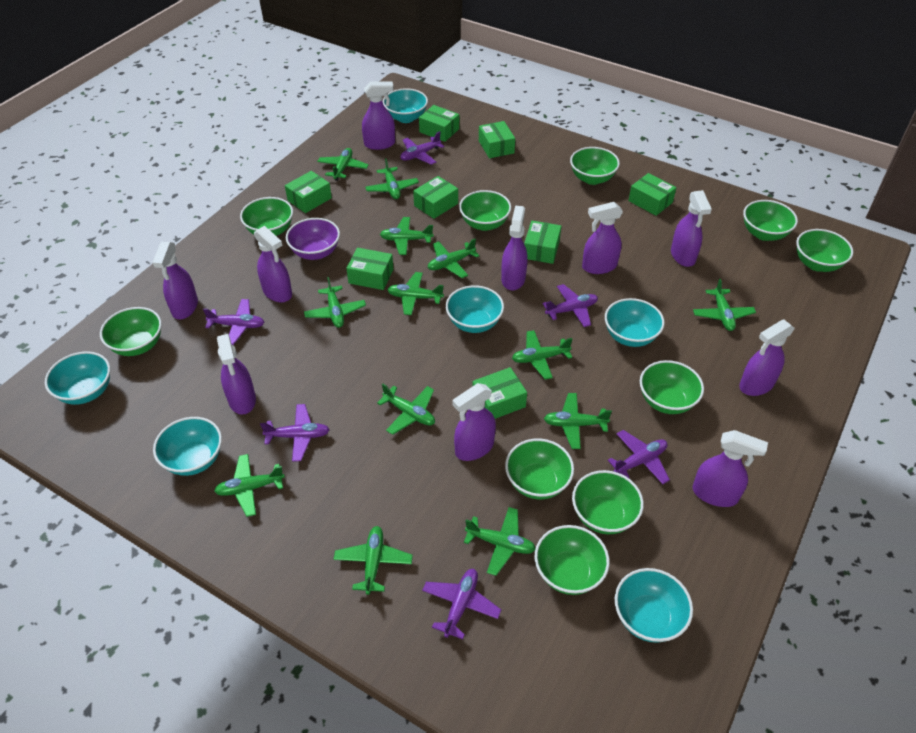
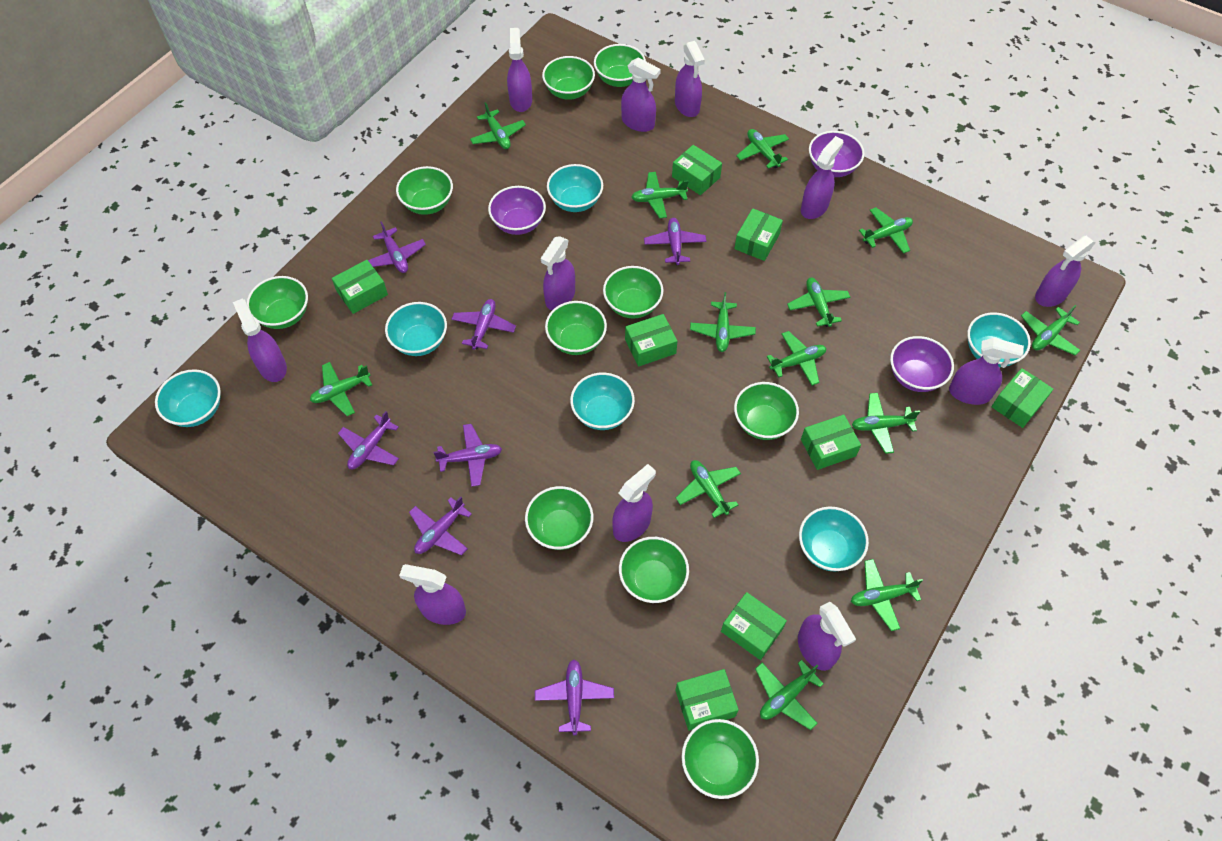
purple bowl: 1 -> 3
purple plane: 6 -> 7
purple spray bottle: 10 -> 11

